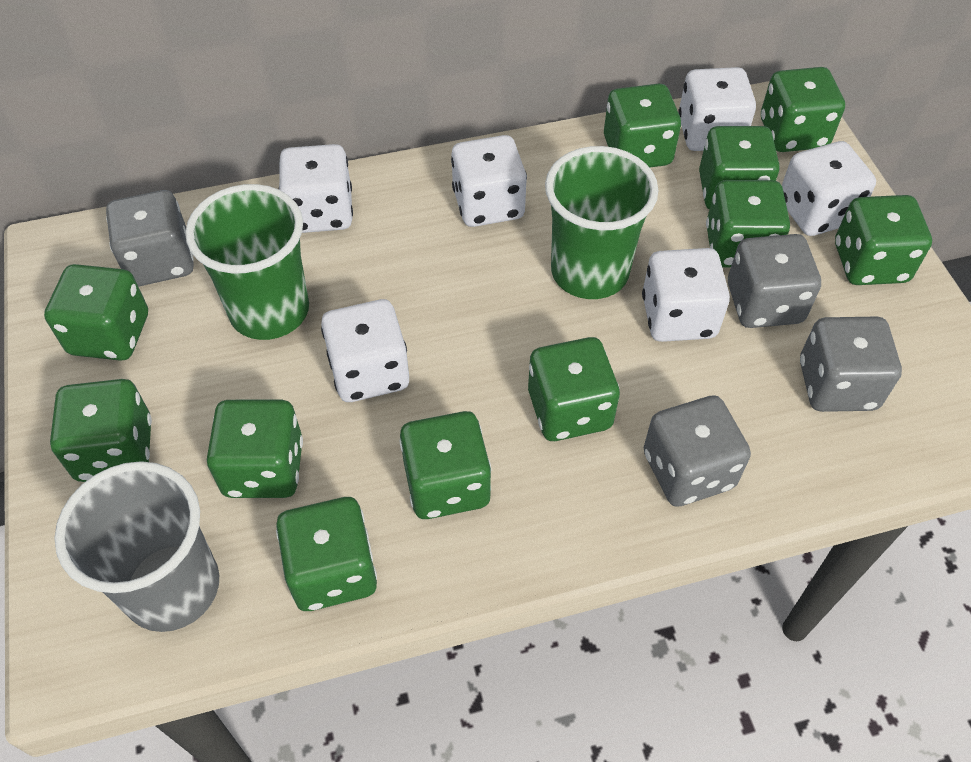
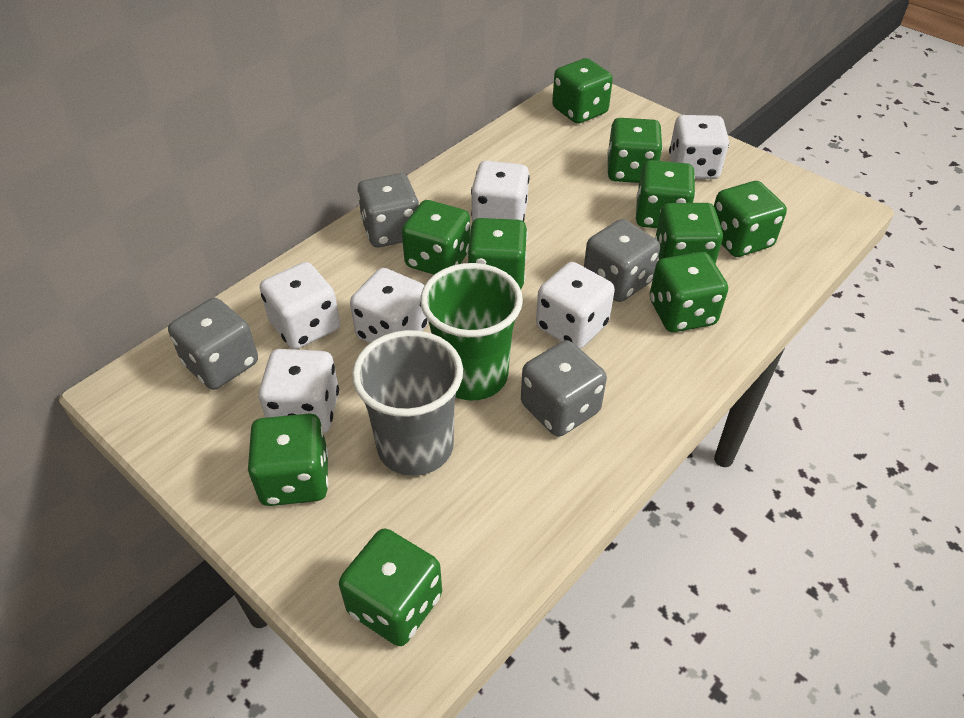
green cup: 2 -> 1
green dice: 11 -> 10

